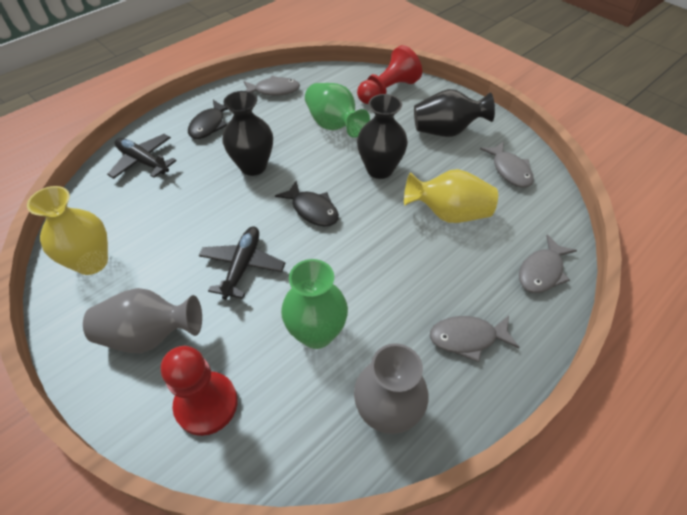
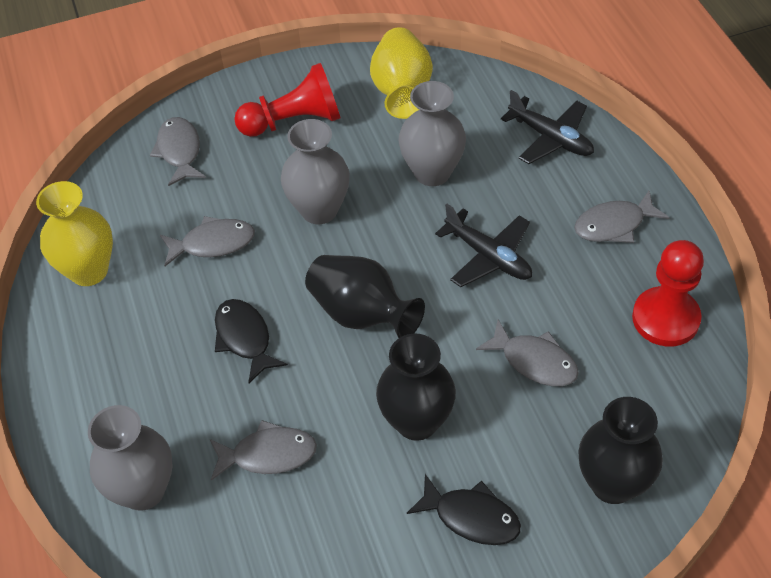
green vase: 2 -> 0
grey fish: 4 -> 5
grey vase: 2 -> 3

